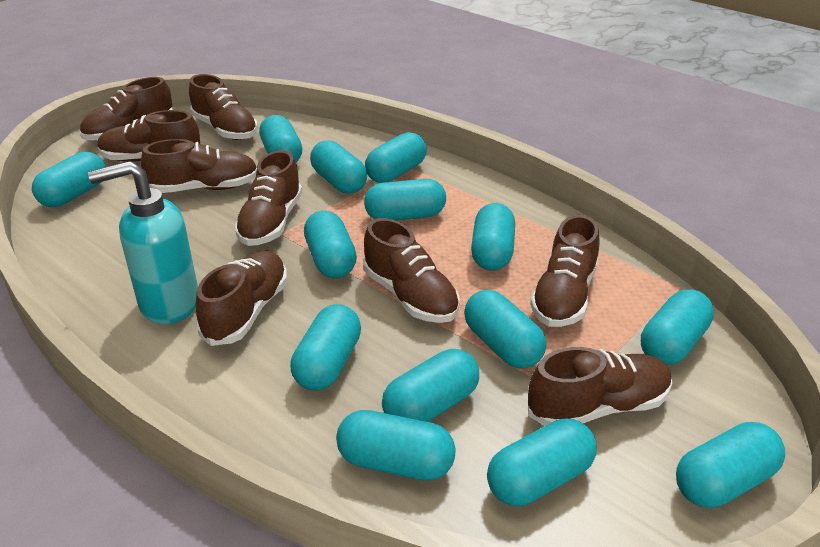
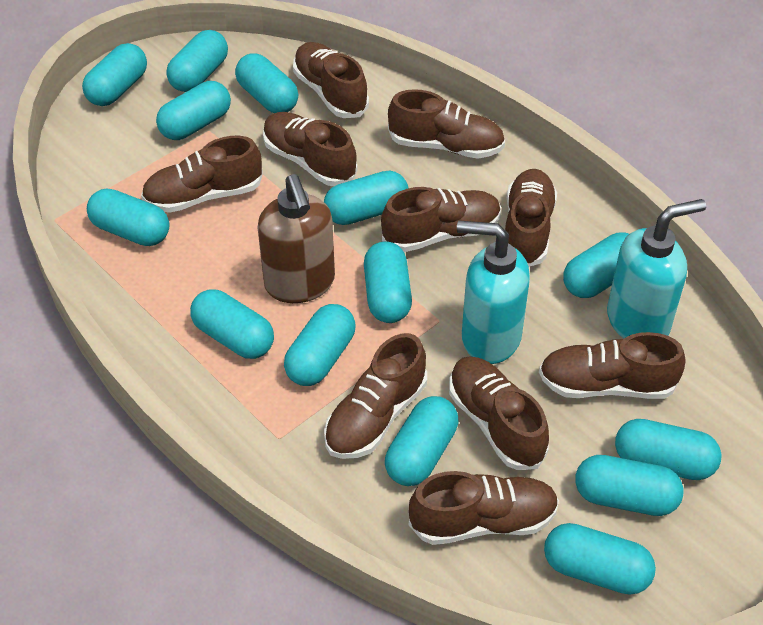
brown shoe: 9 -> 10
brown soap dispenser: 0 -> 1
turquoise soap dispenser: 1 -> 2

